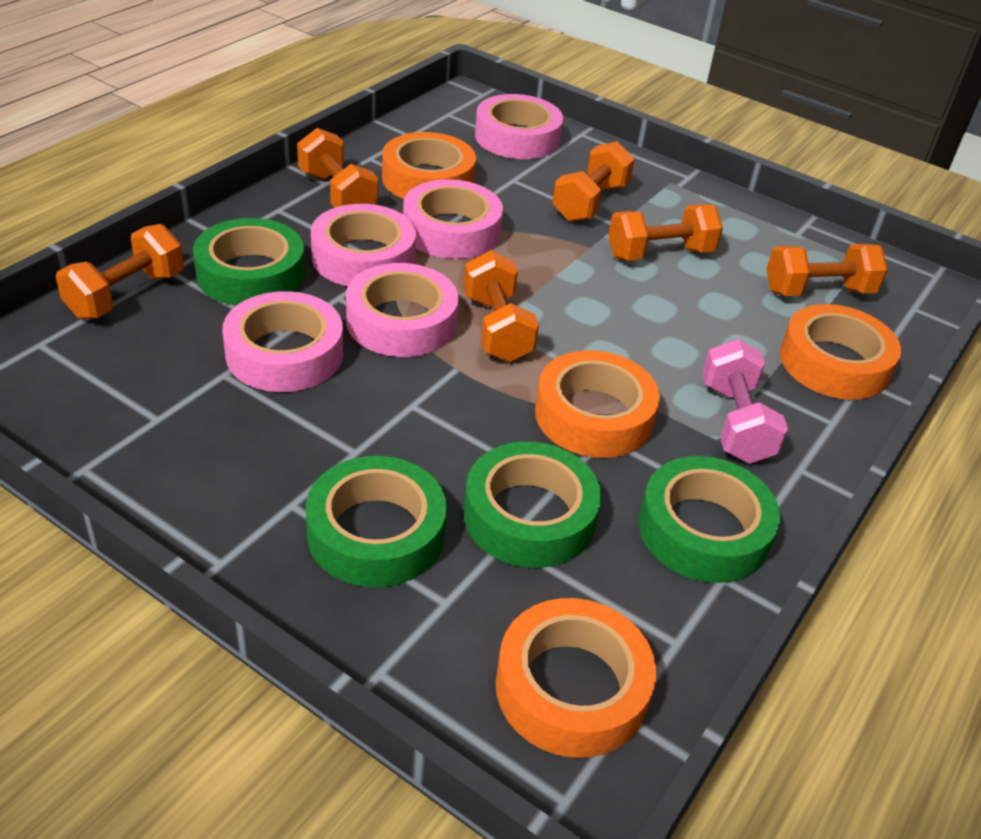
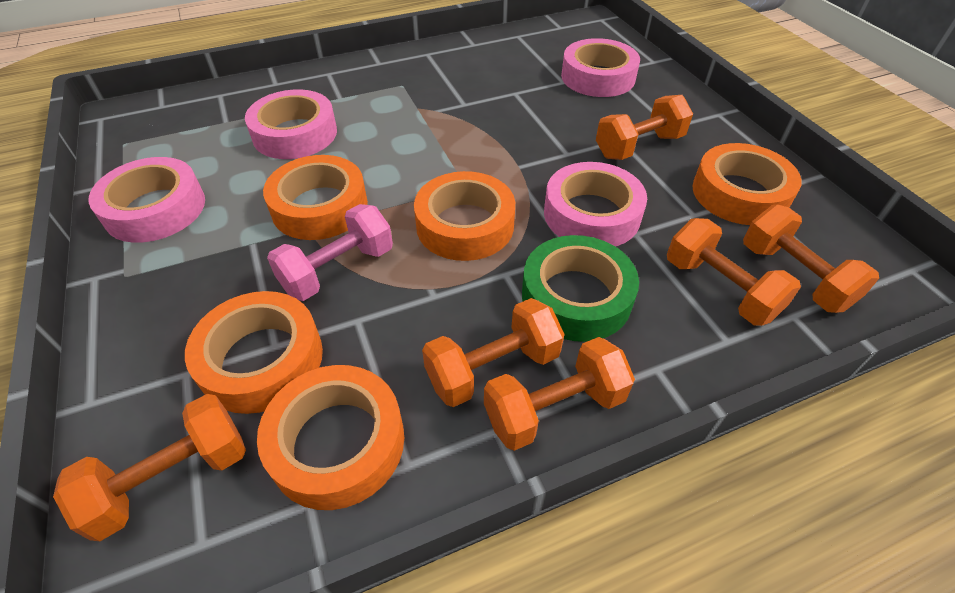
green tape: 4 -> 1
orange tape: 4 -> 5
pink tape: 5 -> 4

